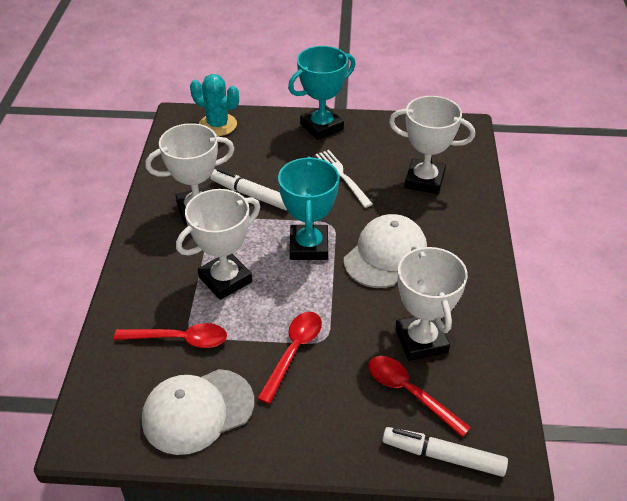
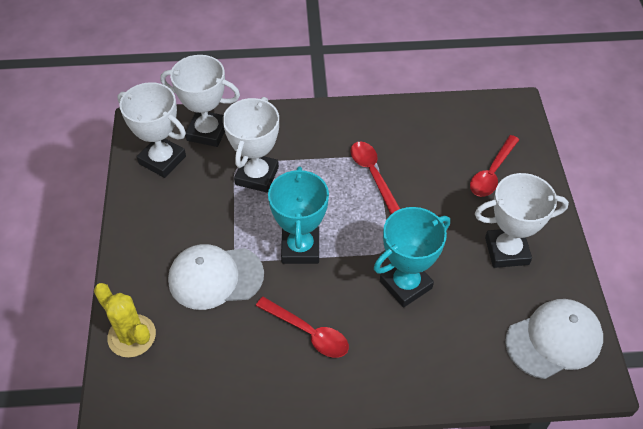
turquoise cactus: 1 -> 0
white fork: 1 -> 0
white marker: 2 -> 0
yellow cactus: 0 -> 1

